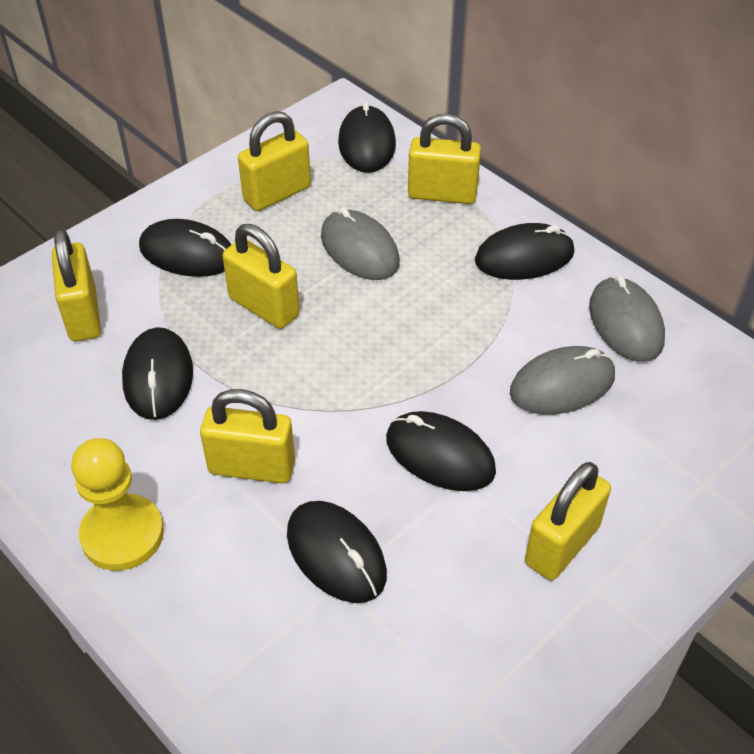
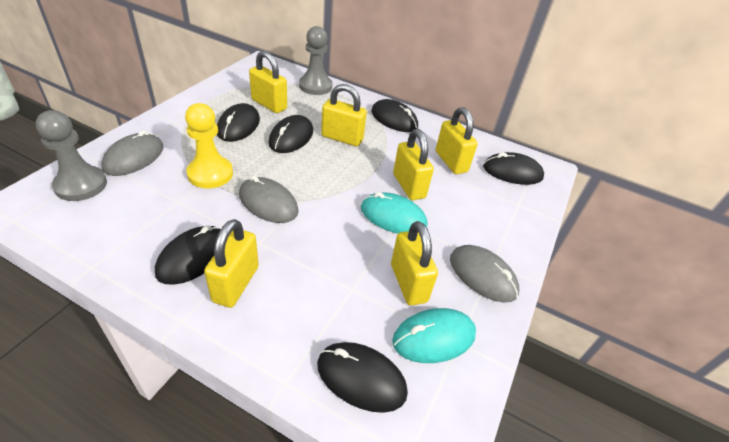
grey pawn: 0 -> 2
turquoise mouse: 0 -> 2

